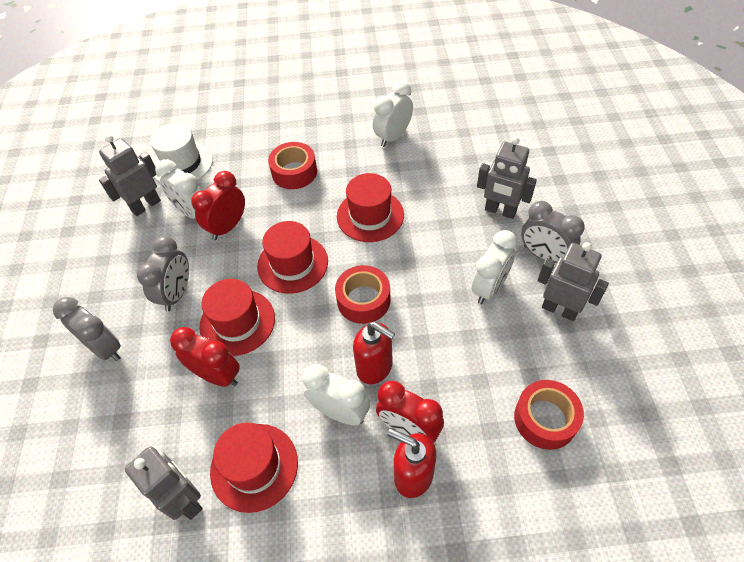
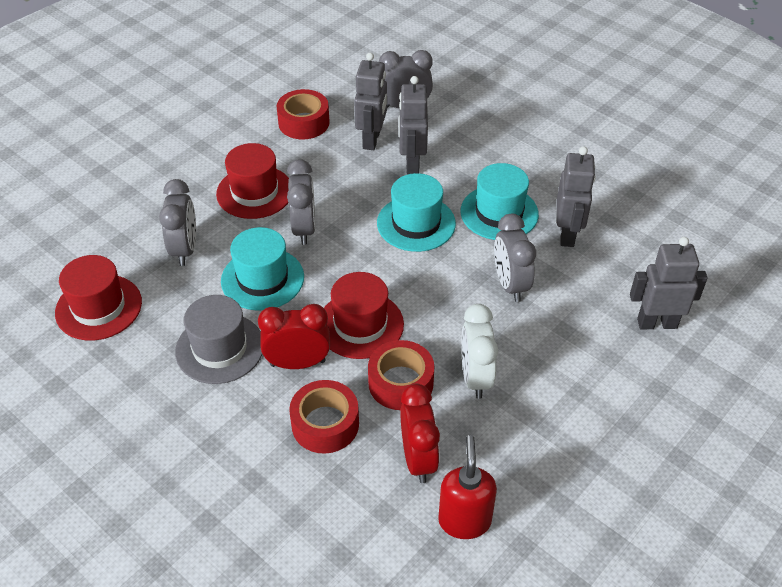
grey clock: 3 -> 4
grey hat: 0 -> 1
red clock: 3 -> 2
red hat: 4 -> 3
red soap dispenser: 2 -> 1
turquoise hat: 0 -> 3
white clock: 4 -> 1
white hat: 1 -> 0

